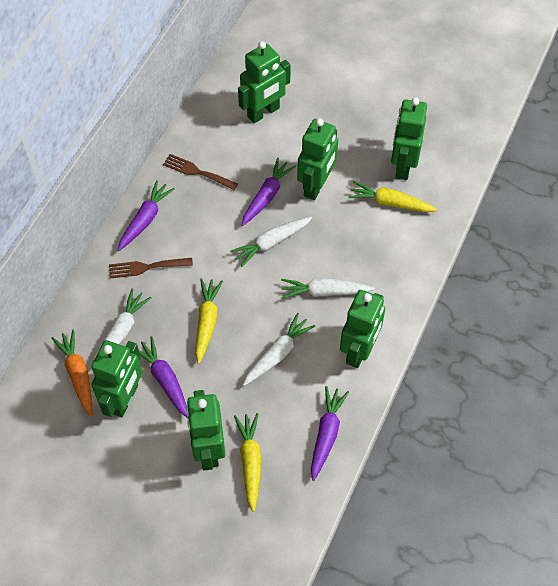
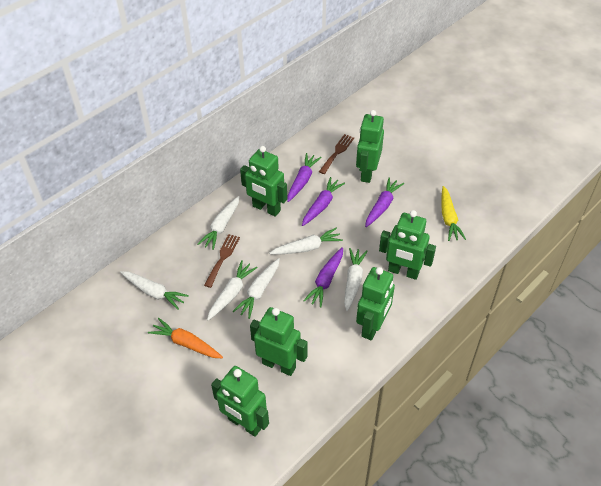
white carrot: 4 -> 6
yellow carrot: 3 -> 1

